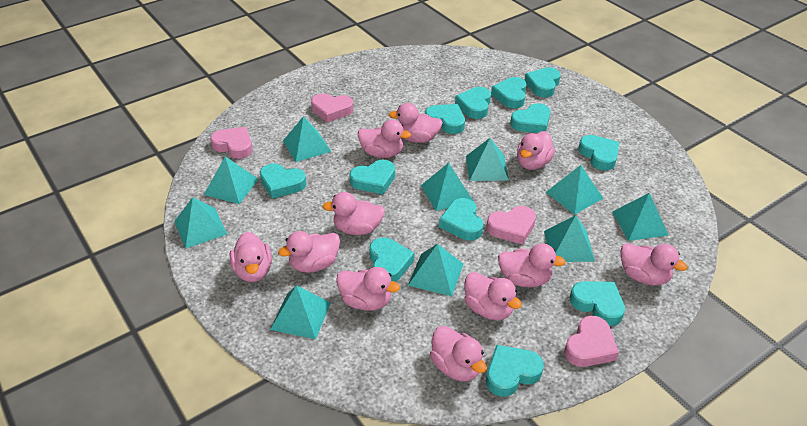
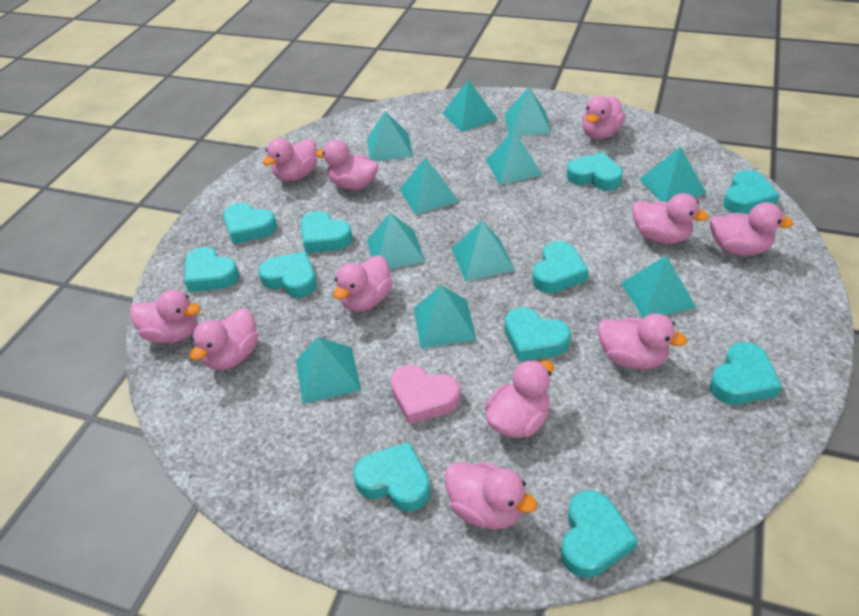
pink heart: 4 -> 1
turquoise heart: 12 -> 11
turquoise pyramid: 10 -> 11

